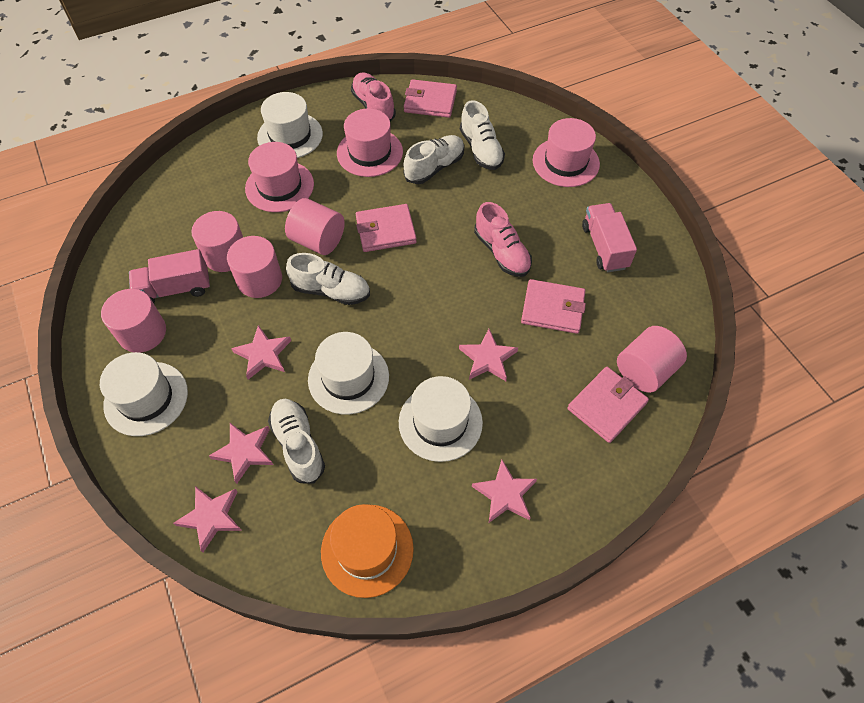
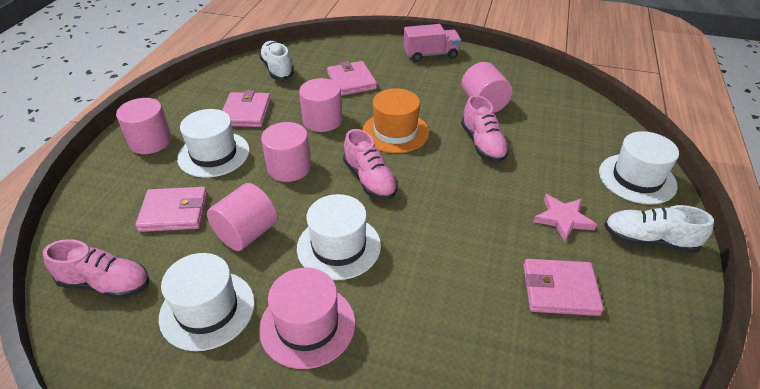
pink hat: 3 -> 1
pink shoe: 2 -> 3
pink star: 5 -> 1
pink truck: 2 -> 1
white shoe: 4 -> 2

